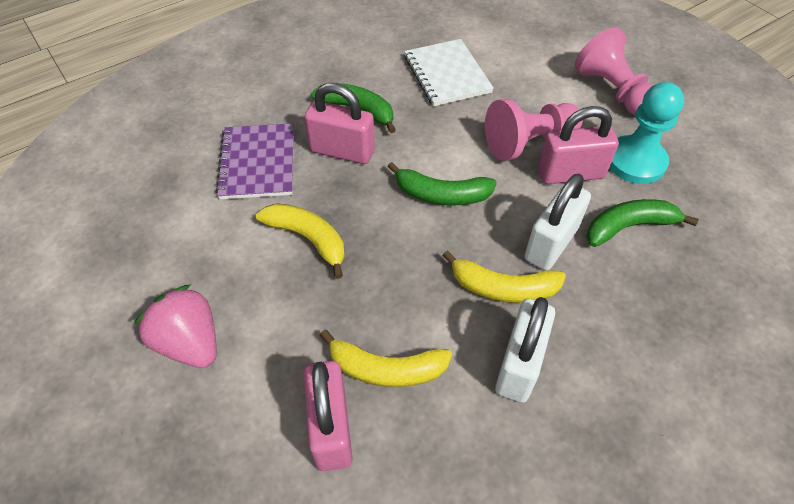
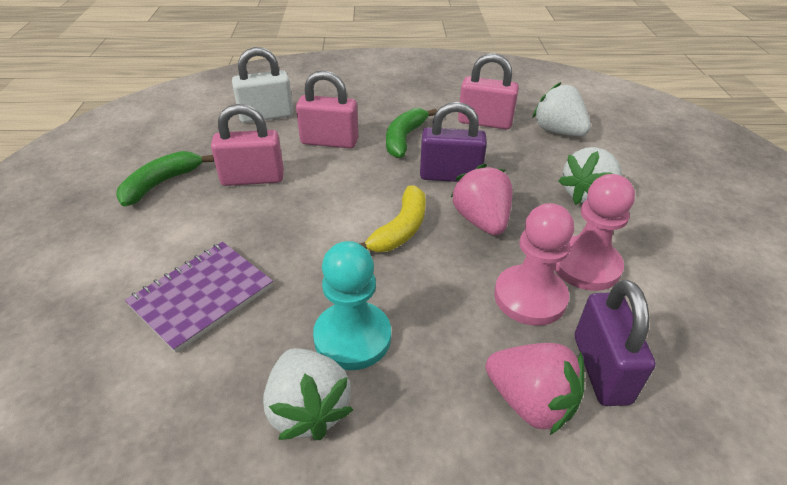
green banana: 3 -> 2
pink strawberry: 1 -> 2
purple padlock: 0 -> 2
white notebook: 1 -> 0
white padlock: 2 -> 1
white strawberry: 0 -> 3
yellow banana: 3 -> 1

